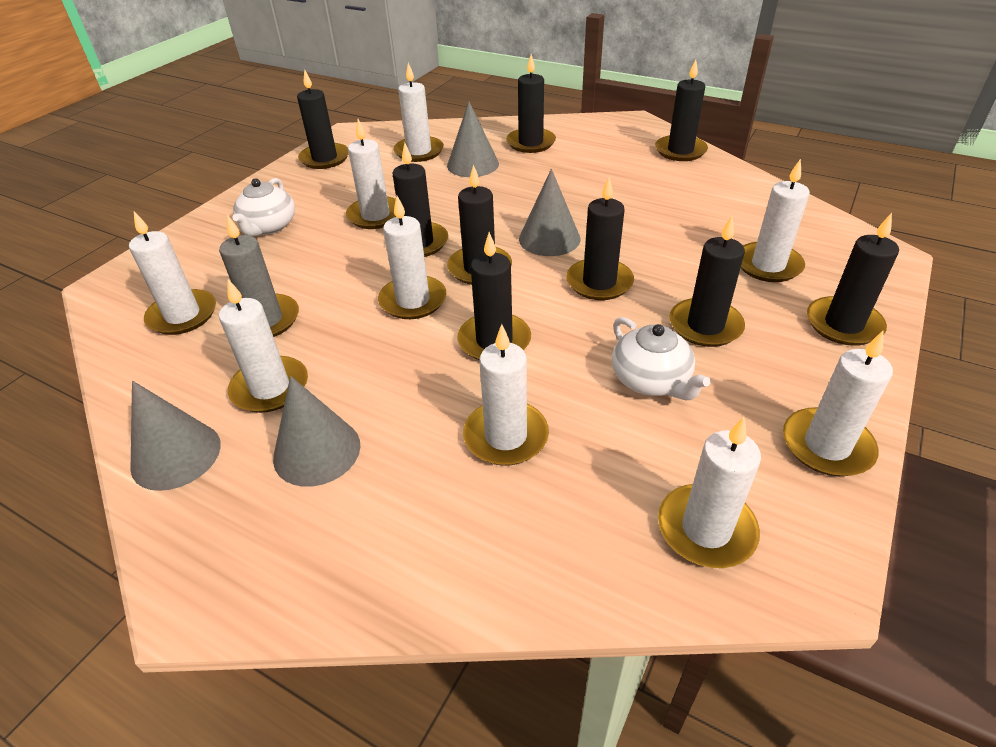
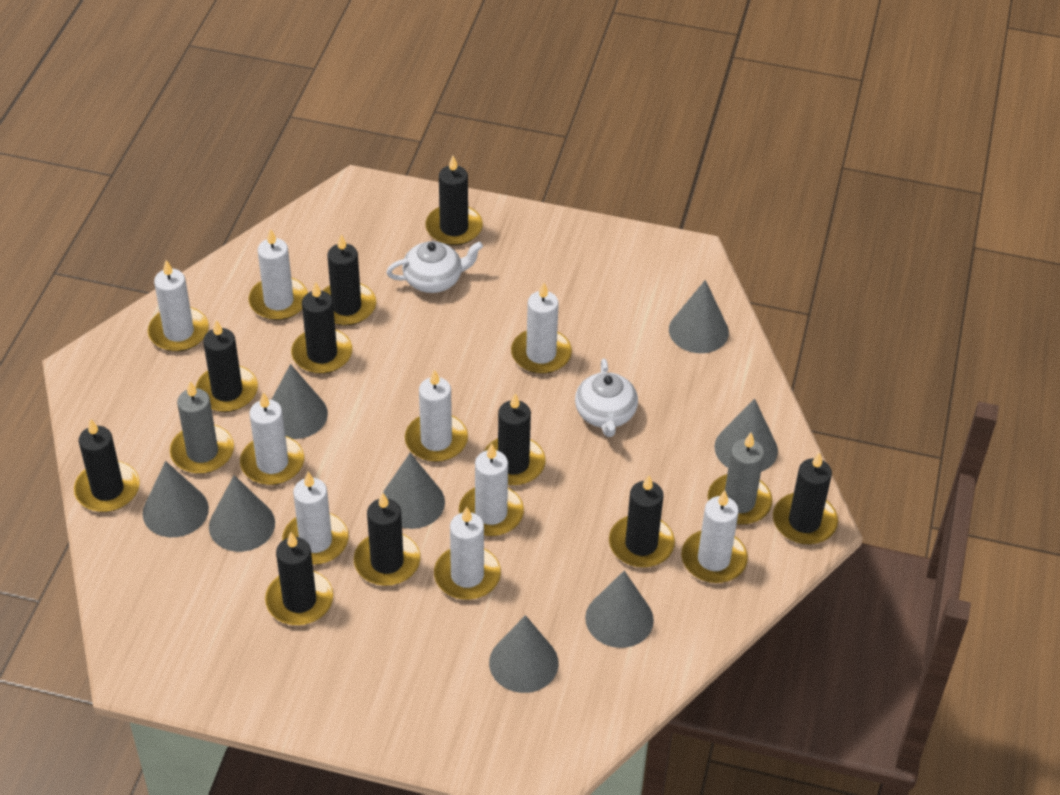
black candle: 9 -> 10
grey candle: 1 -> 2
grey cone: 4 -> 8

